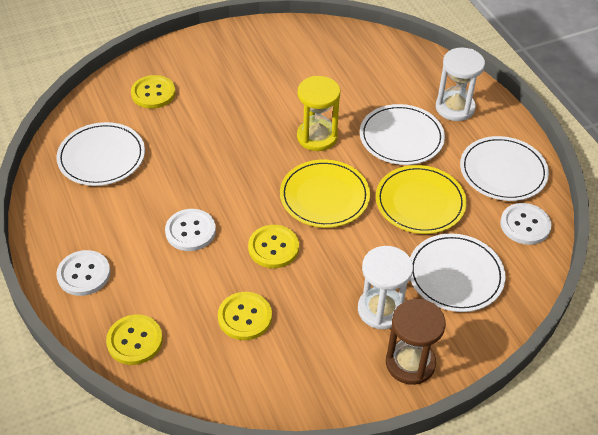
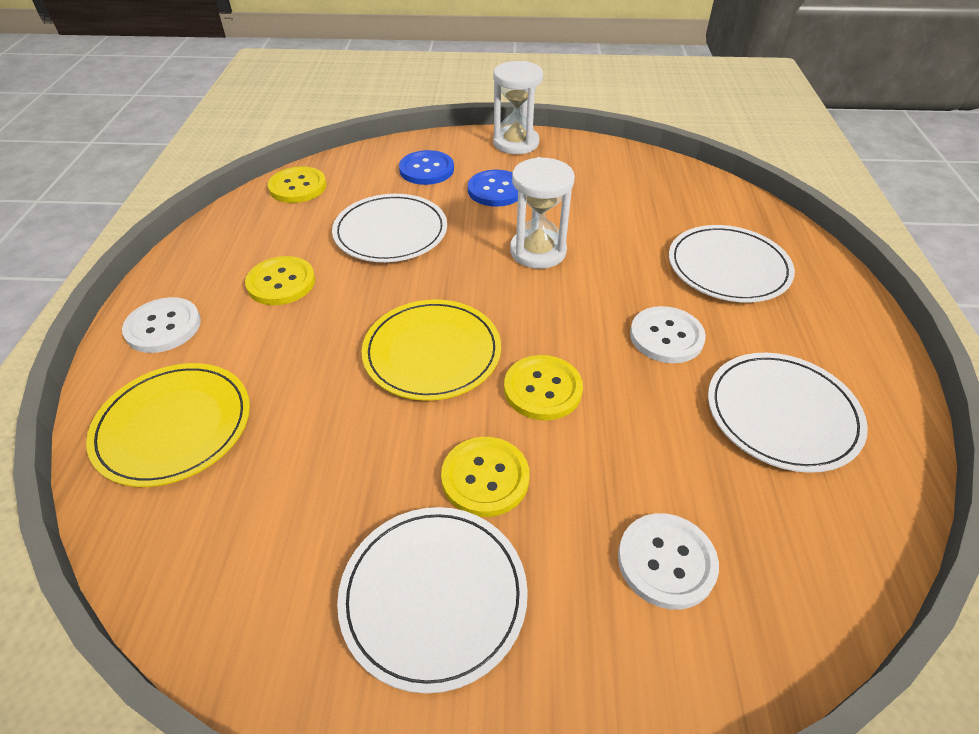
blue button: 0 -> 2
brown hourglass: 1 -> 0
yellow hourglass: 1 -> 0

